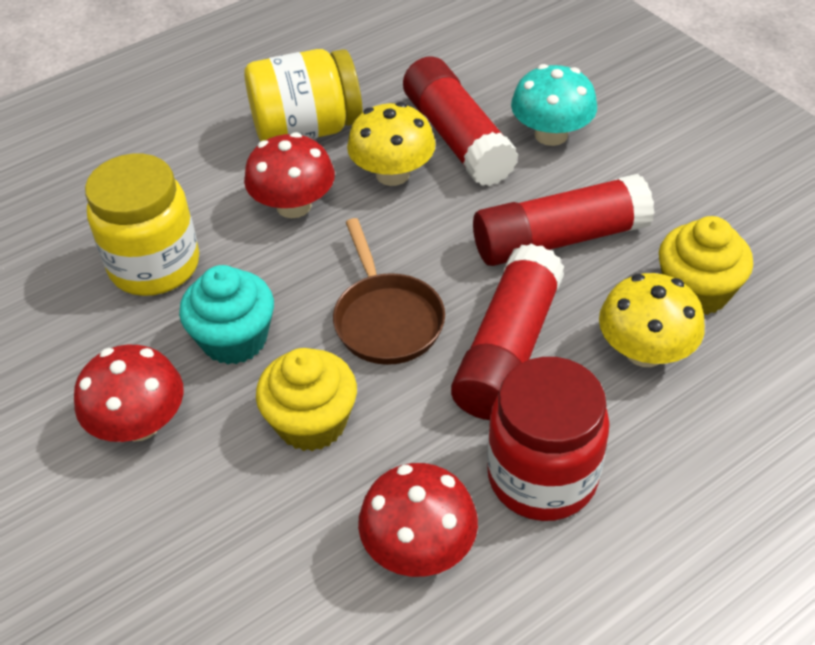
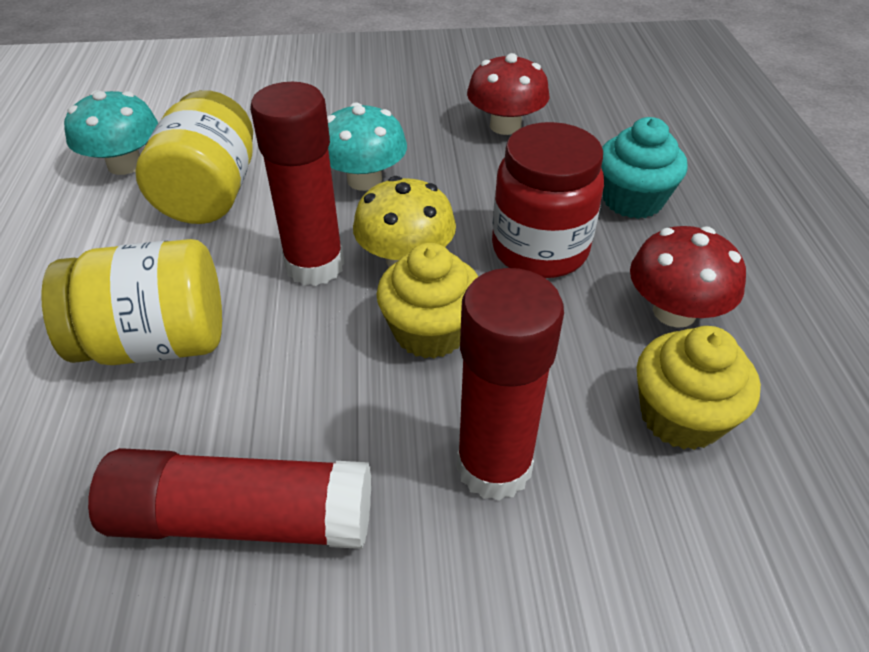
brown pan: 1 -> 0
red mushroom: 3 -> 2
turquoise mushroom: 1 -> 2
yellow mushroom: 2 -> 1

